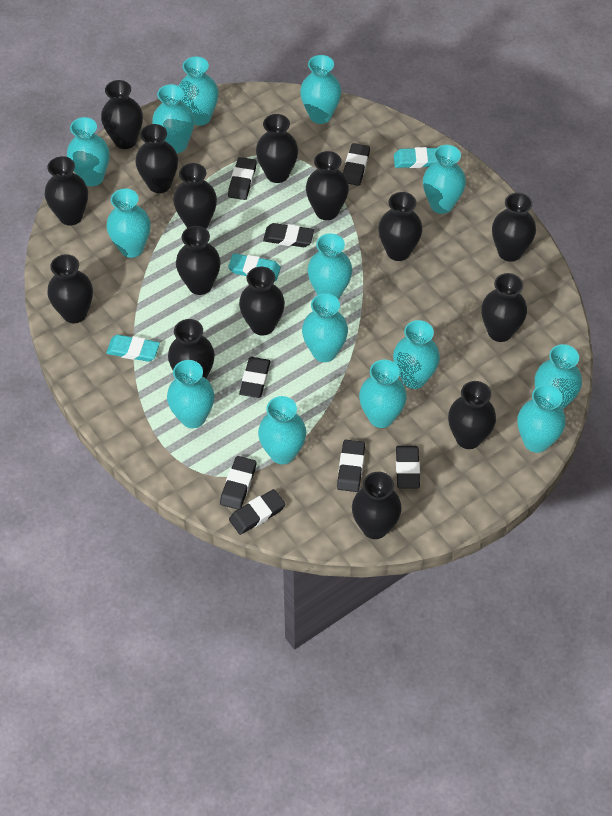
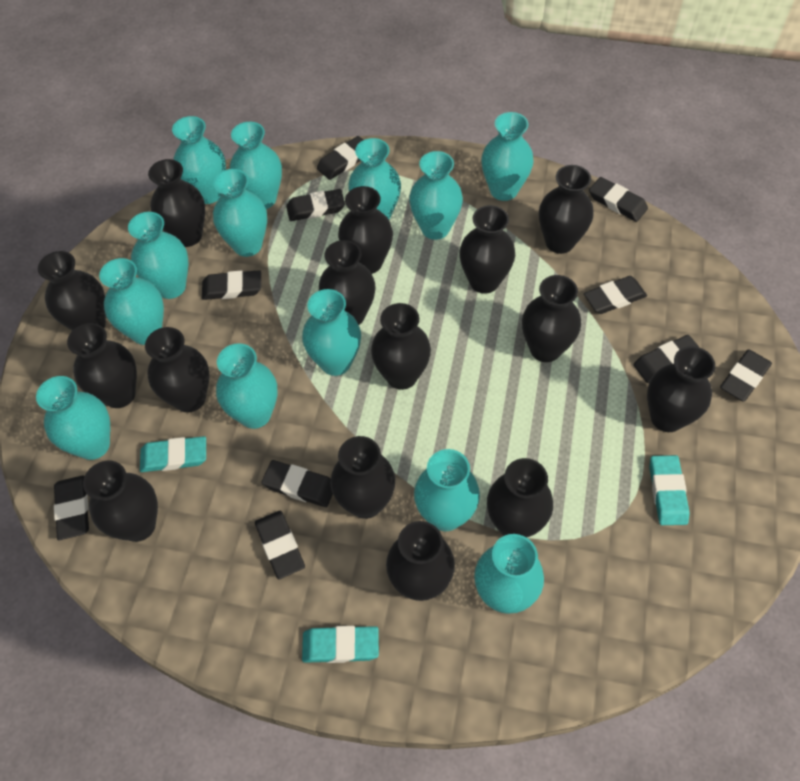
black eraser: 8 -> 10
turquoise vase: 14 -> 13

